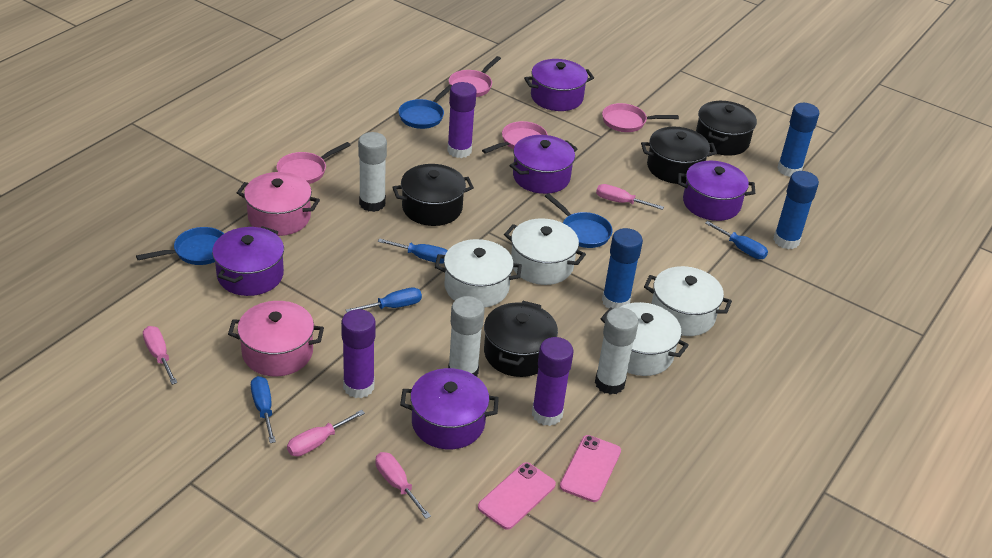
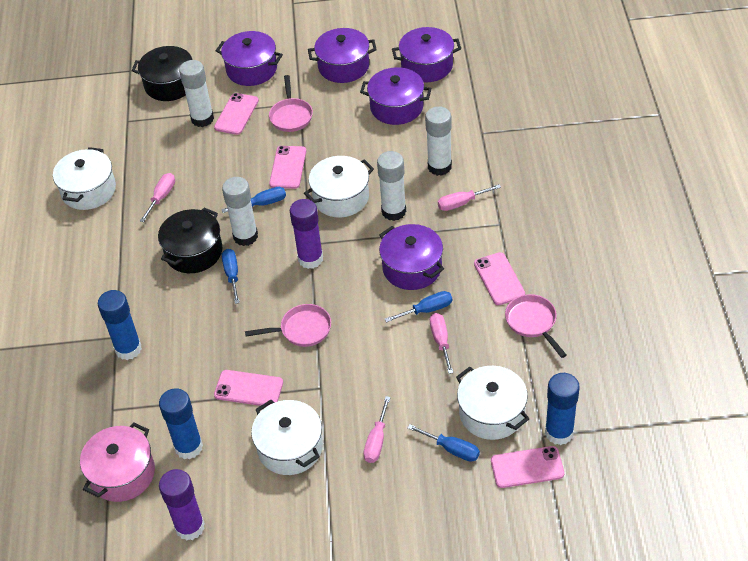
black pot: 4 -> 2
blue pan: 3 -> 0
pink pan: 4 -> 3
pink phone: 2 -> 5
pink pot: 2 -> 1
purple glue stick: 3 -> 2
white glue stick: 3 -> 4

